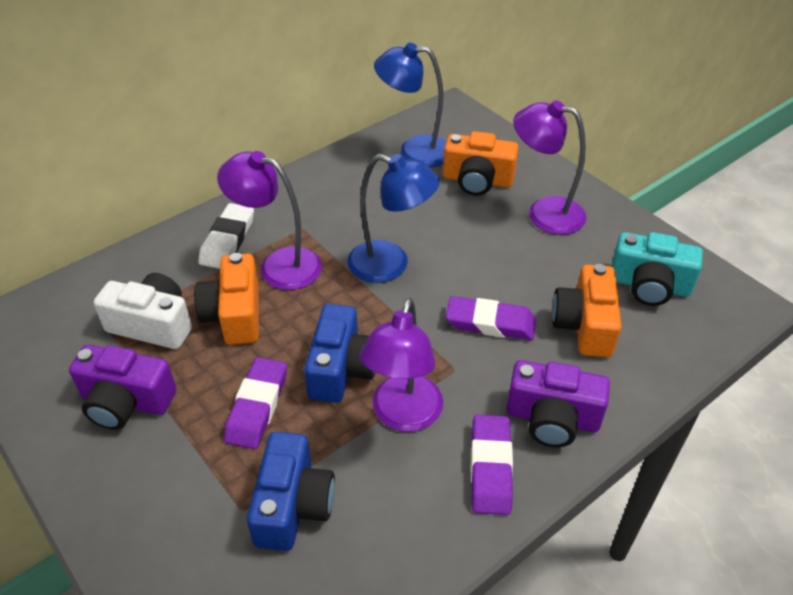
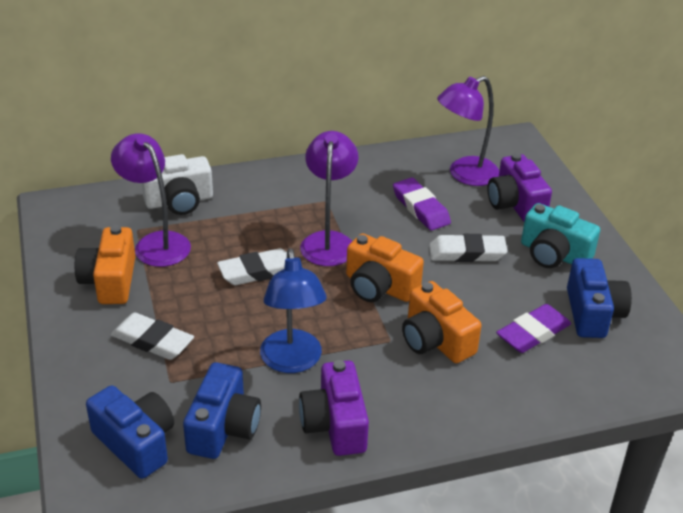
blue camera: 2 -> 3
blue lamp: 2 -> 1
purple eraser: 3 -> 2
white eraser: 1 -> 3

